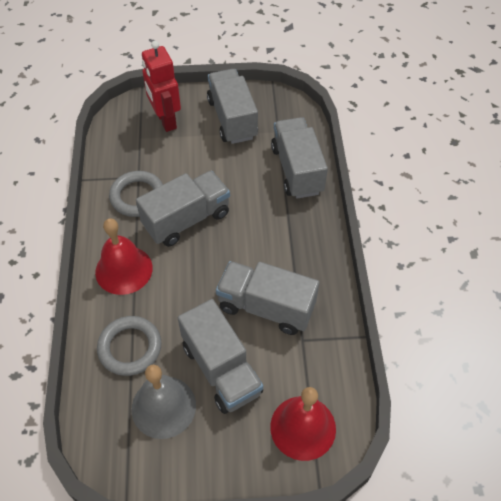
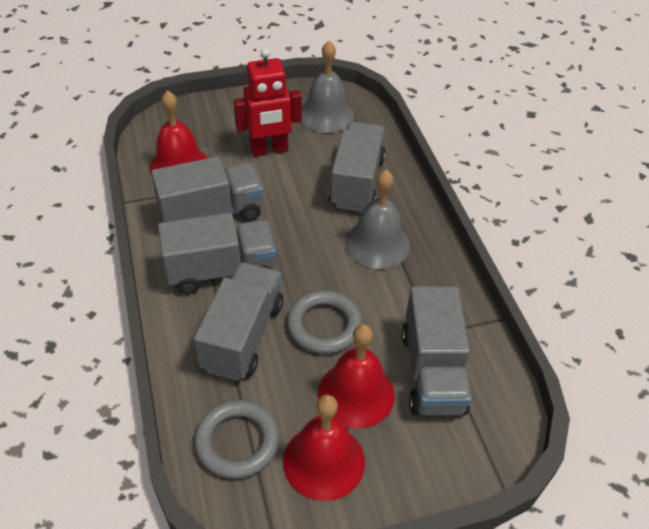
grey bell: 1 -> 2
red bell: 2 -> 3

